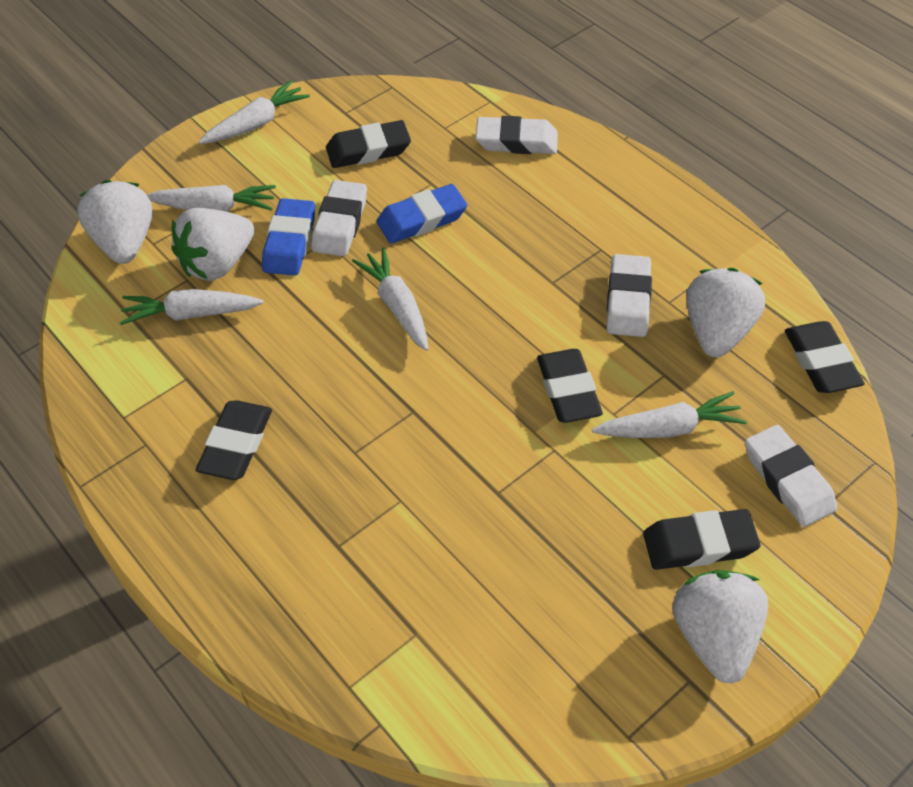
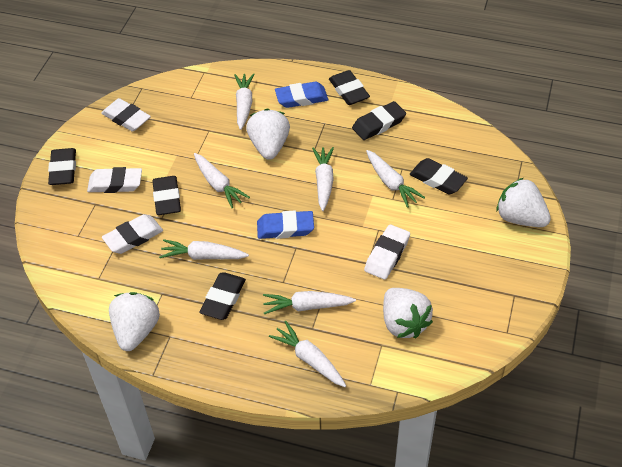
black eraser: 5 -> 6
white carrot: 5 -> 7

